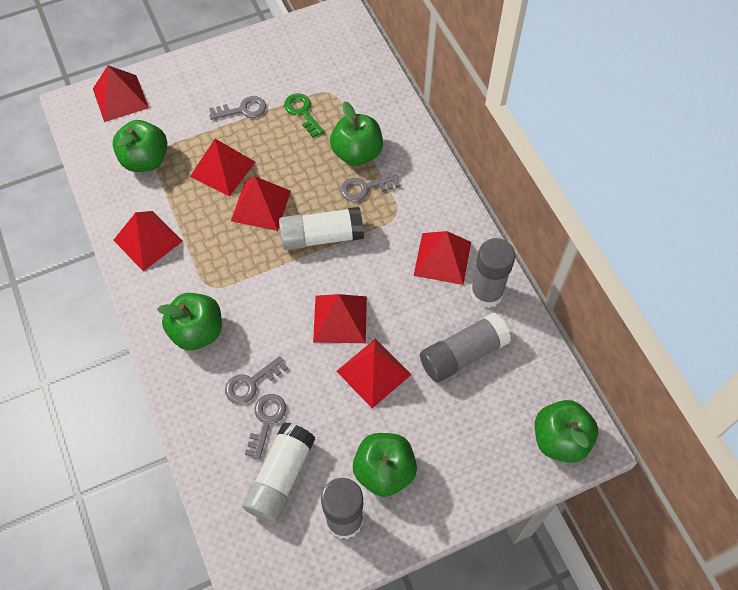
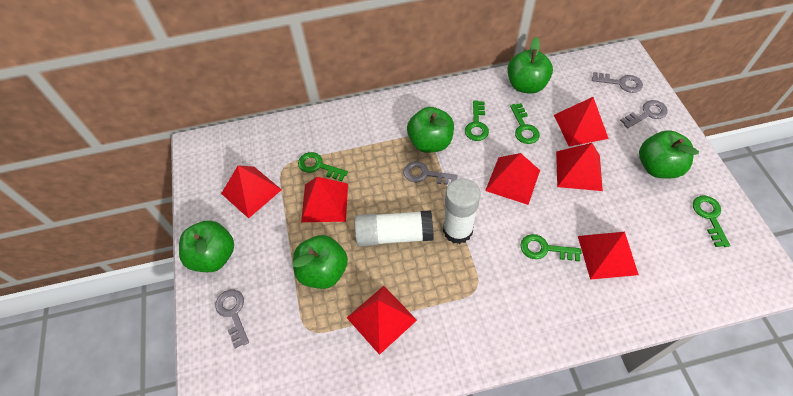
green key: 1 -> 5
grey glue stick: 3 -> 0

